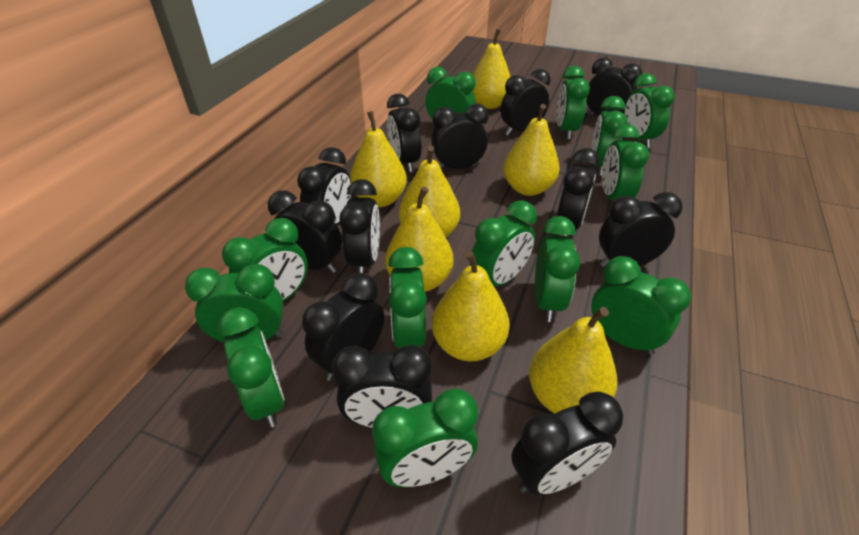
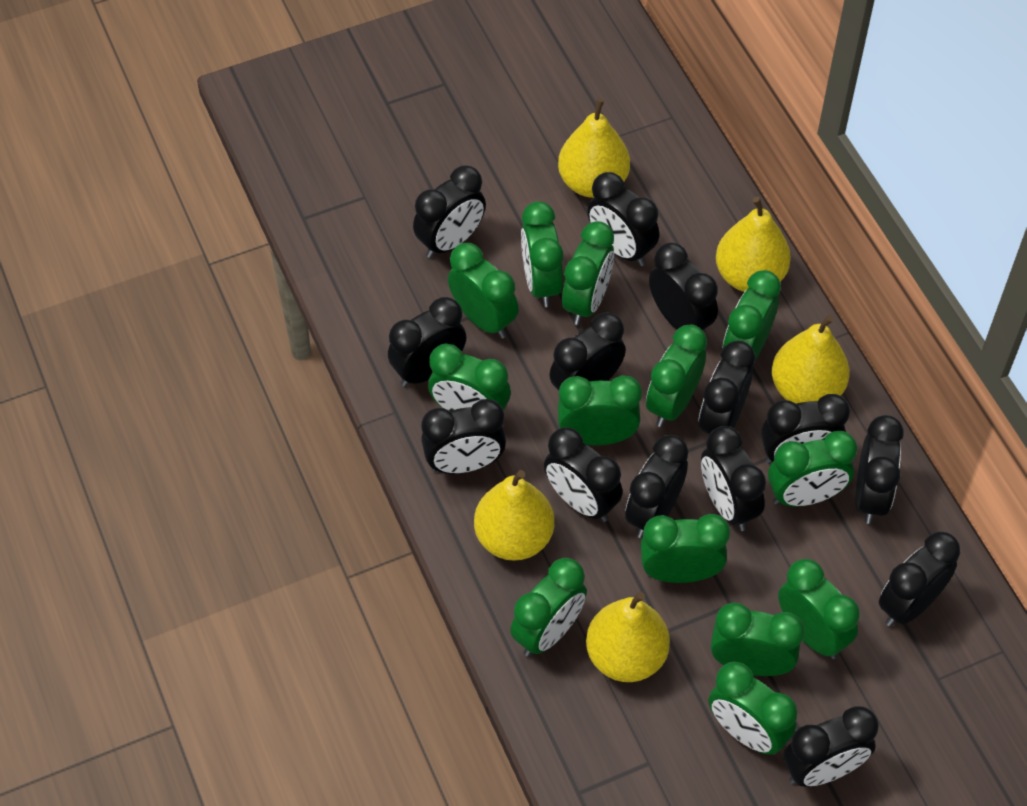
black clock: 12 -> 14
yellow pear: 7 -> 5

